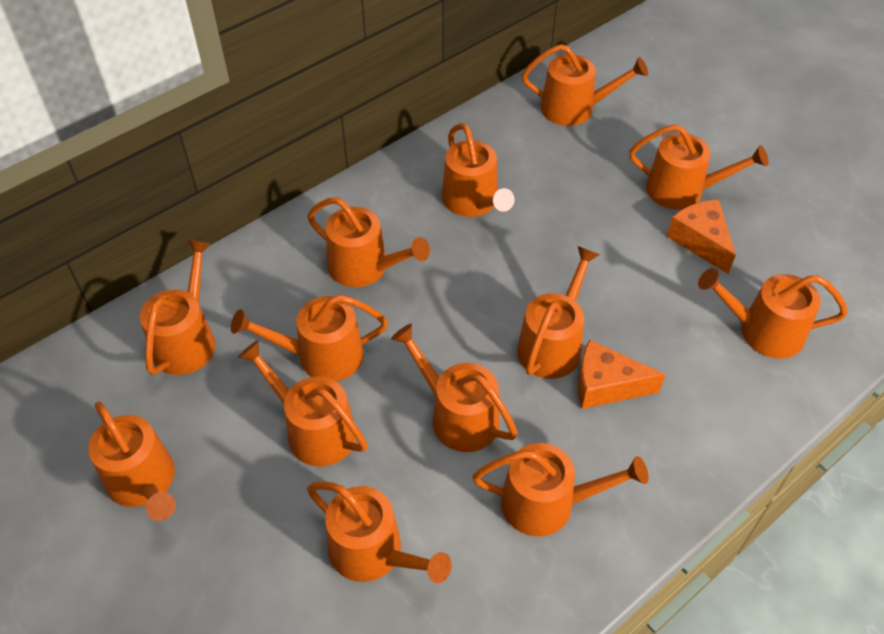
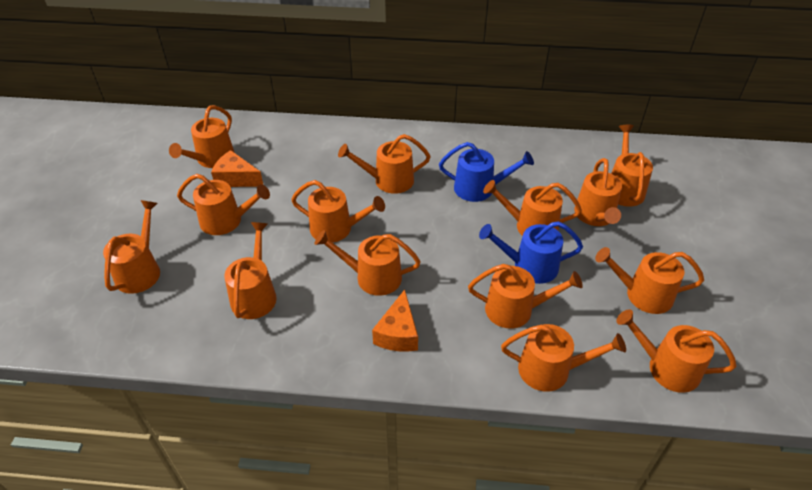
blue watering can: 0 -> 2
orange watering can: 13 -> 14

